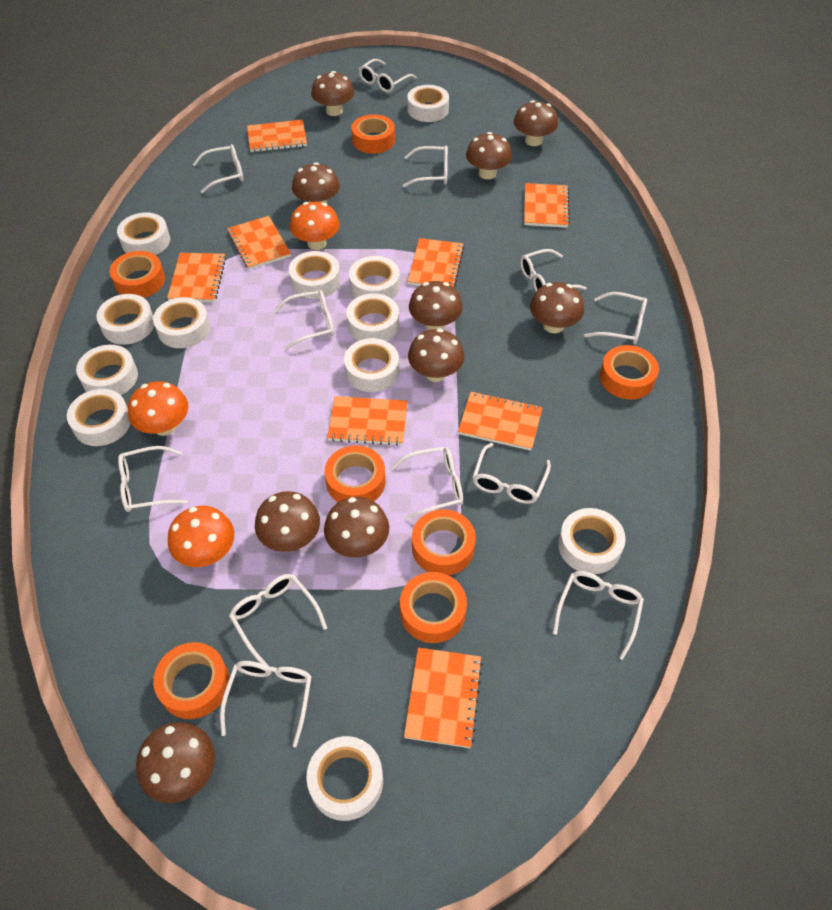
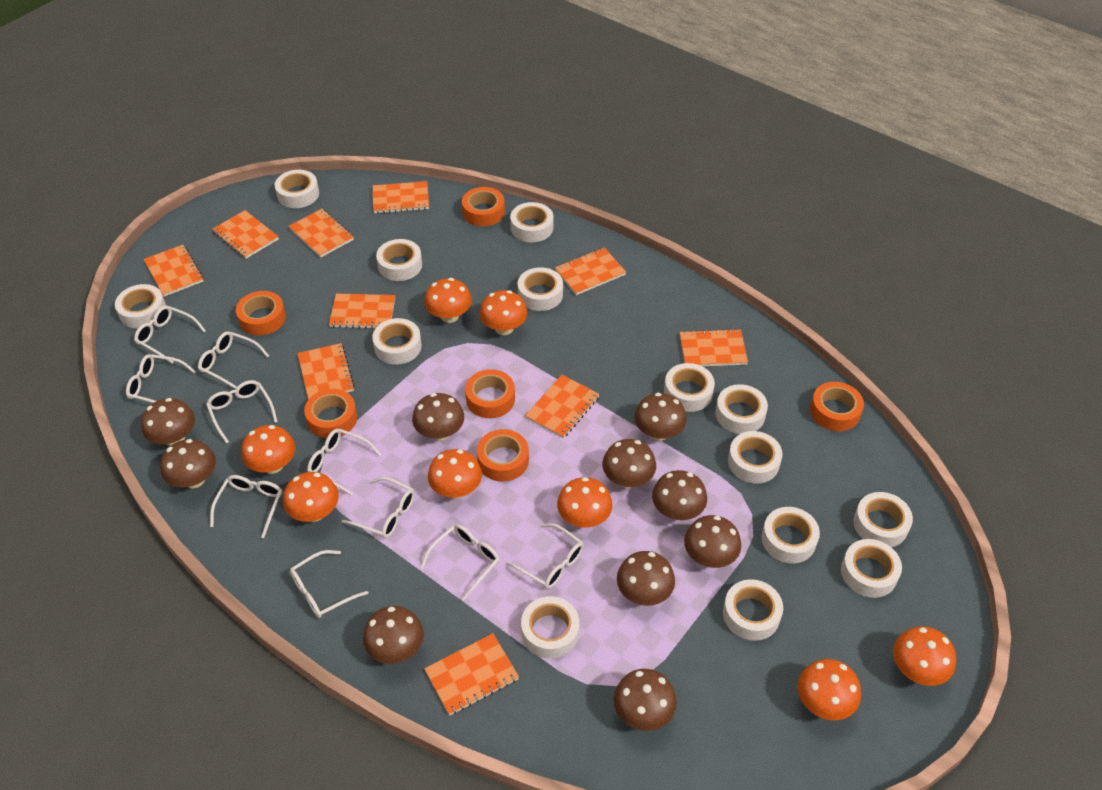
orange mushroom: 3 -> 8
orange notebook: 8 -> 10
orange tape: 7 -> 6
white glasses: 12 -> 10
white tape: 12 -> 14

